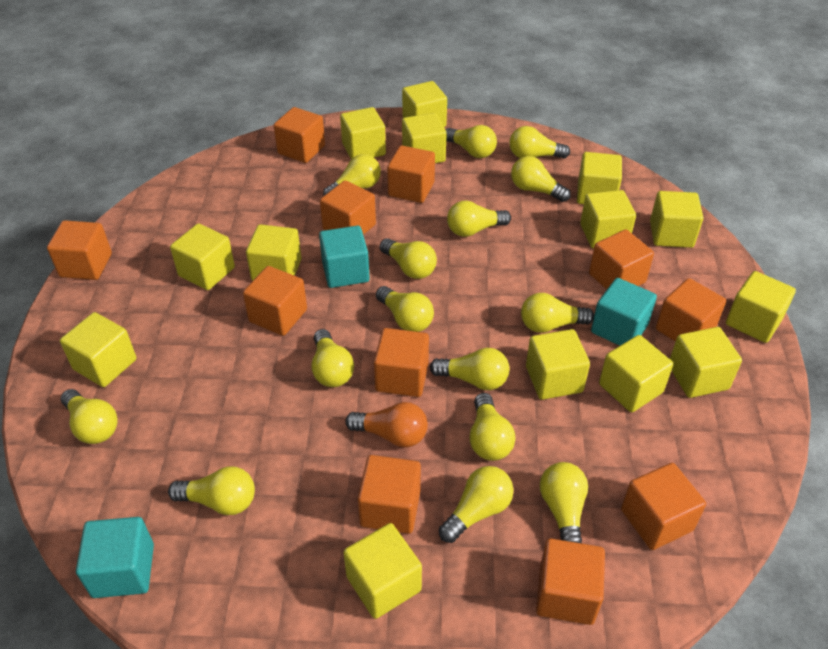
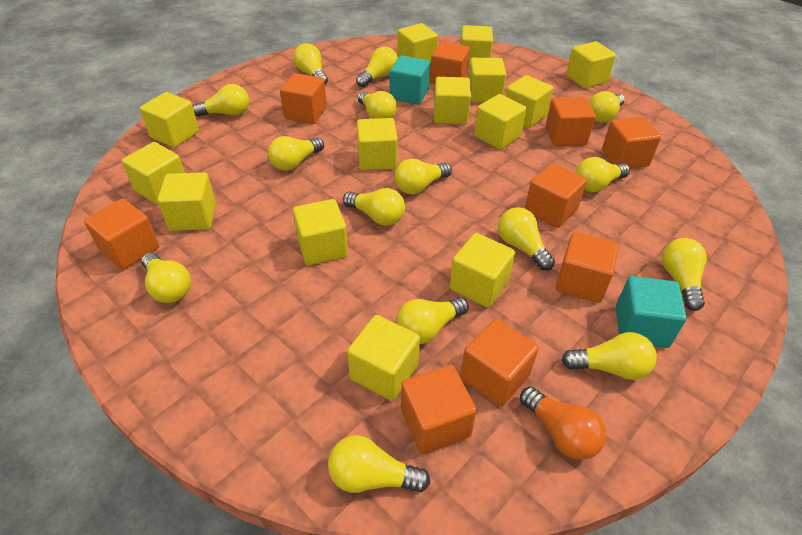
orange cube: 11 -> 9
turquoise cube: 3 -> 2

